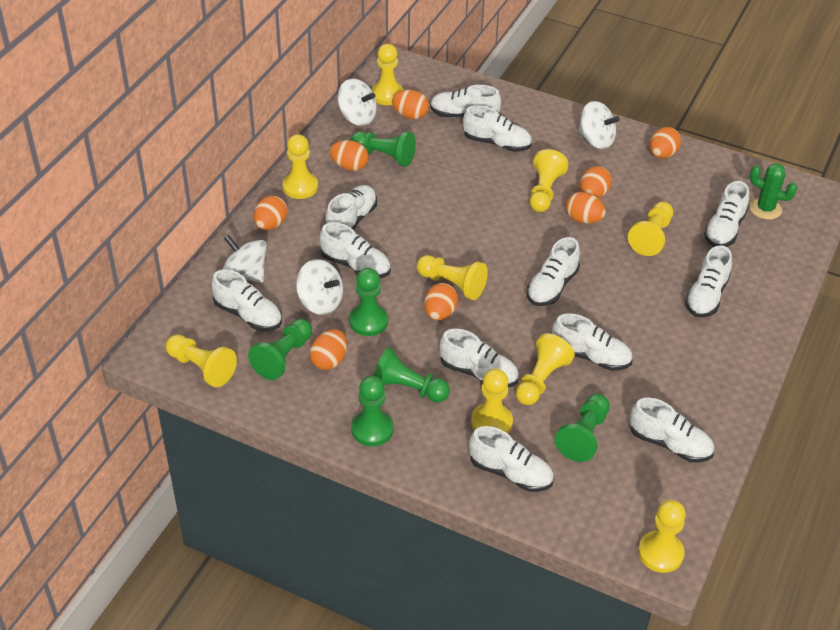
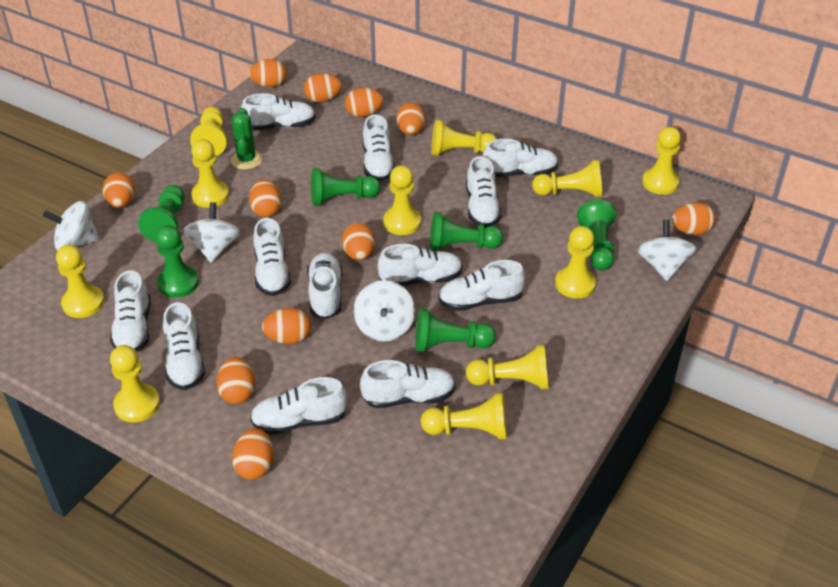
orange egg: 8 -> 11
yellow pawn: 9 -> 11

